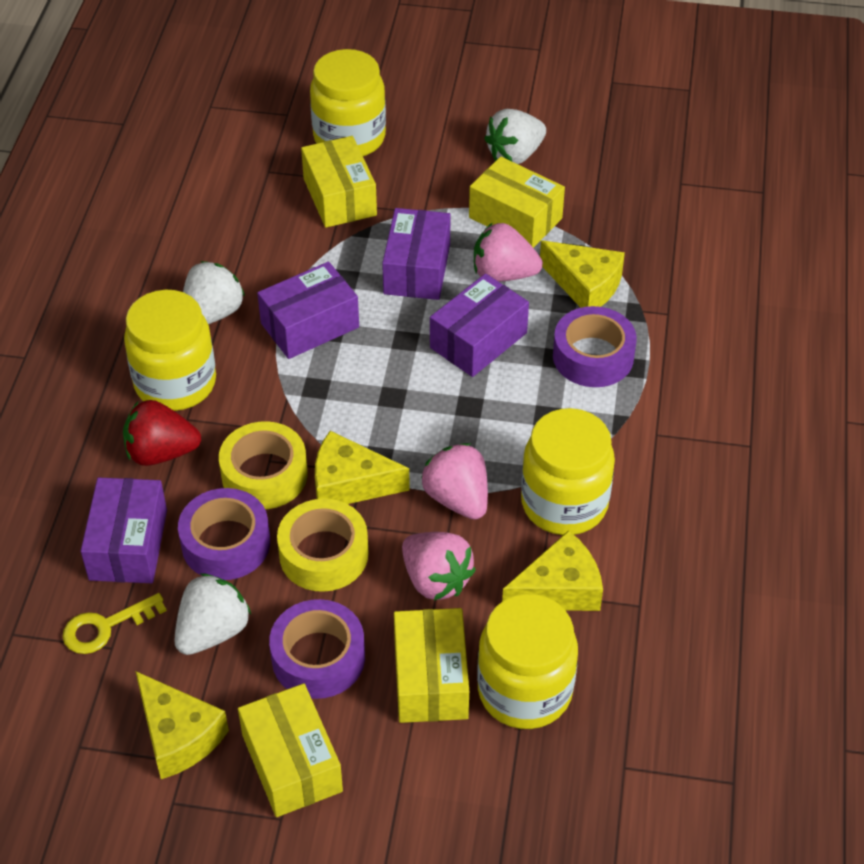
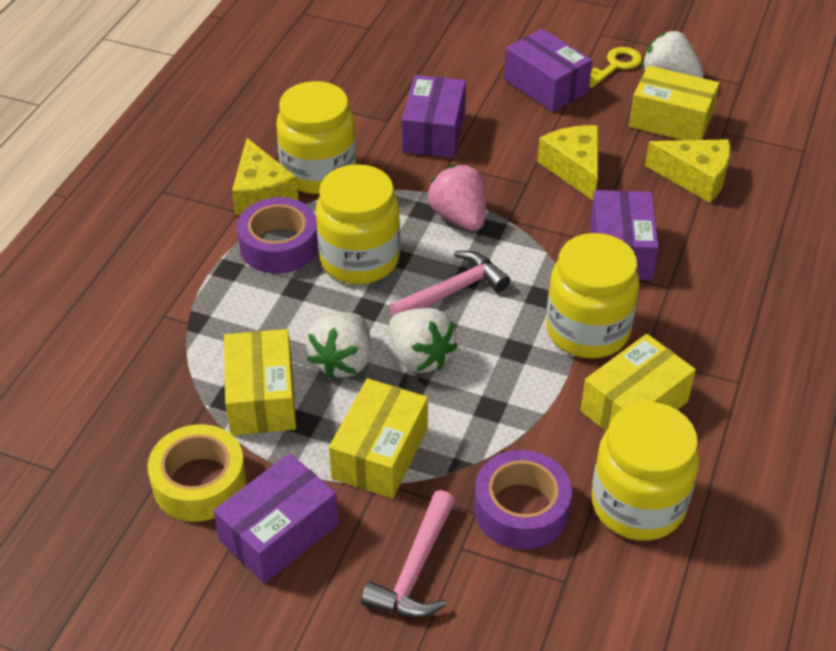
pink hammer: 0 -> 2
pink strawberry: 3 -> 1
purple tape: 3 -> 2
red strawberry: 1 -> 0
yellow cheese: 4 -> 3
yellow tape: 2 -> 1

